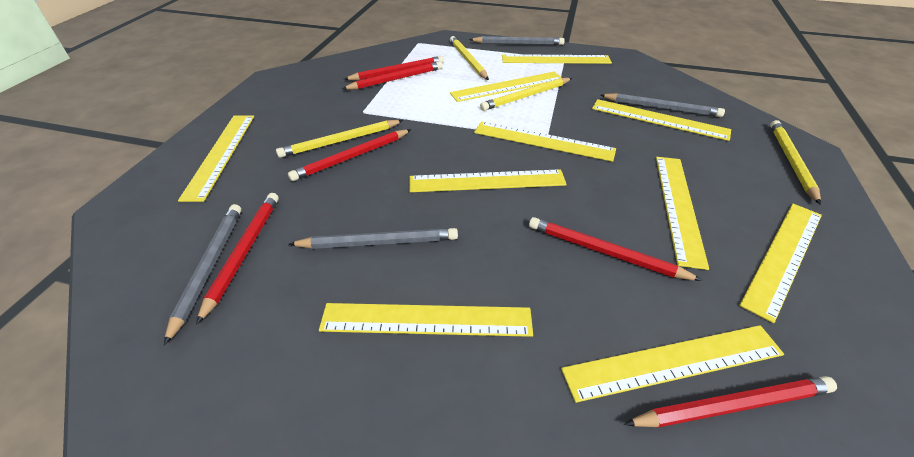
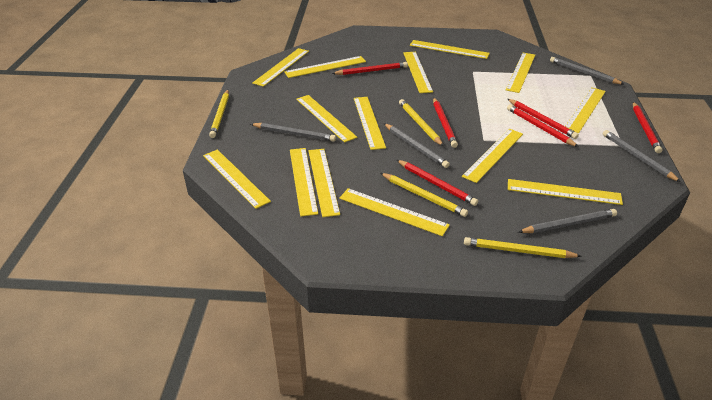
grey pencil: 4 -> 5
yellow ruler: 10 -> 14

